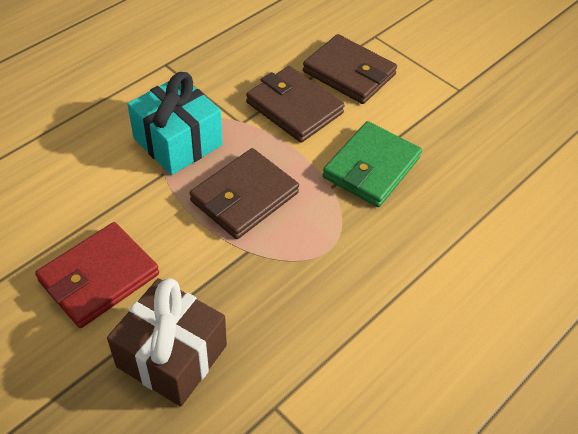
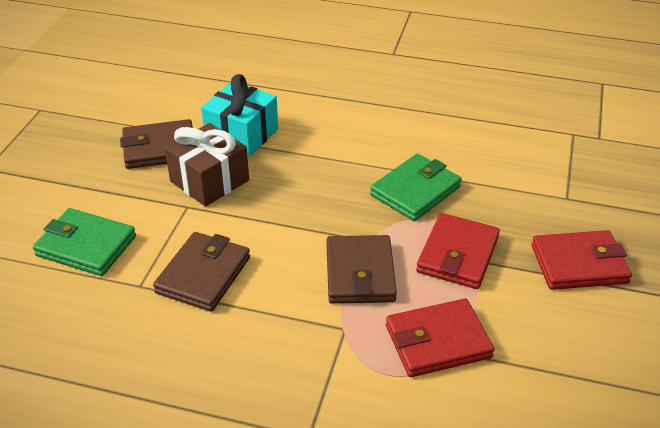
green wallet: 1 -> 2
red wallet: 1 -> 3

